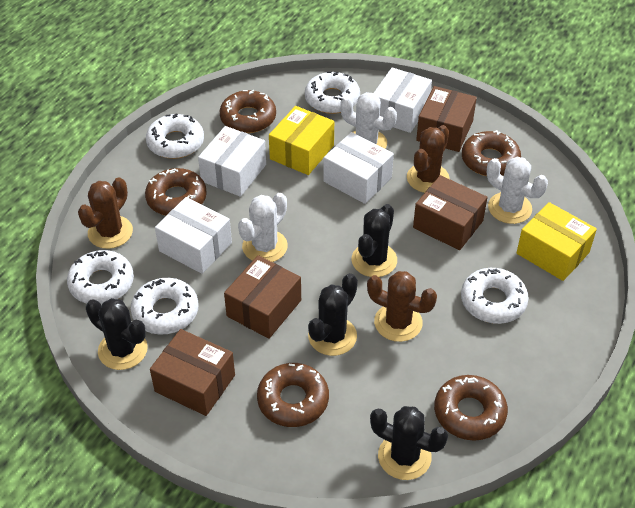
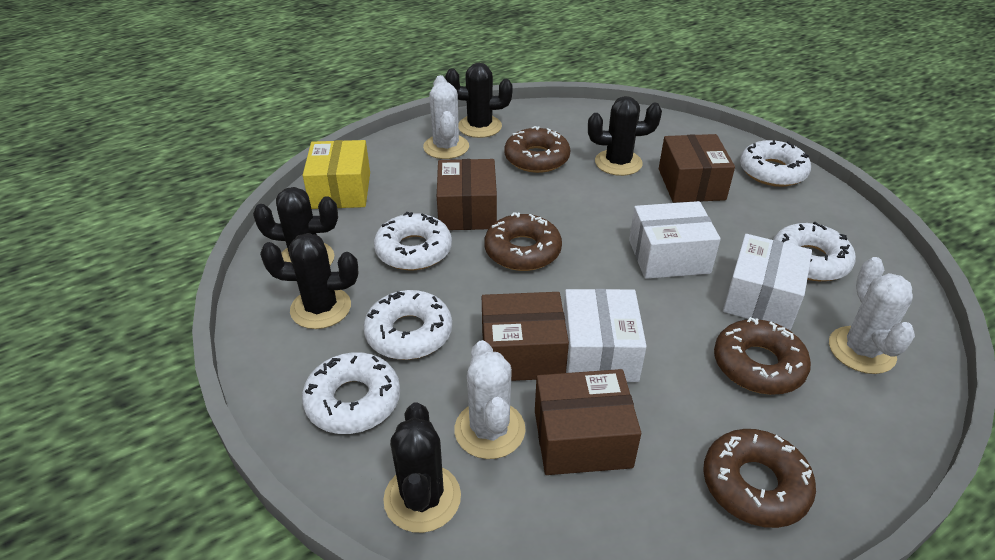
black cactus: 4 -> 5
brown cactus: 3 -> 0
brown donut: 5 -> 4
white box: 4 -> 3
yellow box: 2 -> 1

